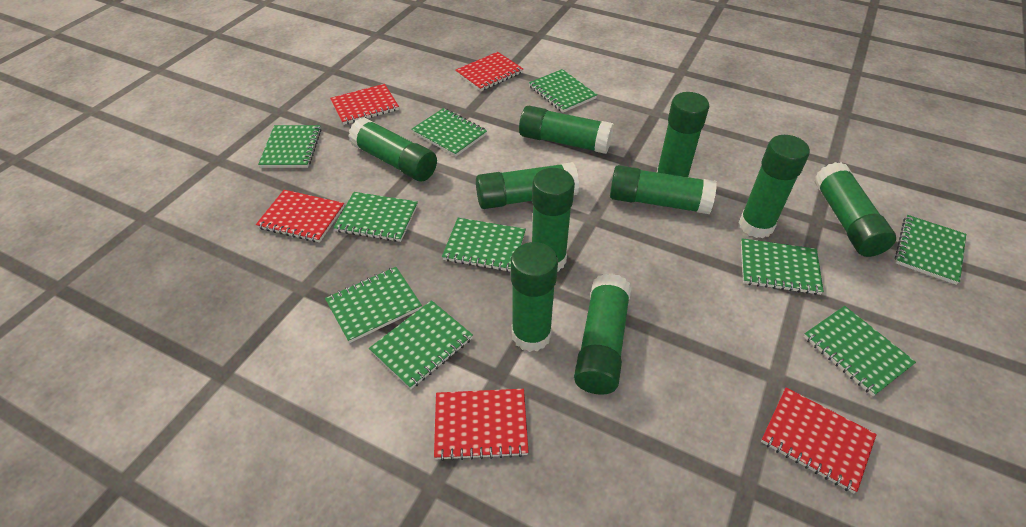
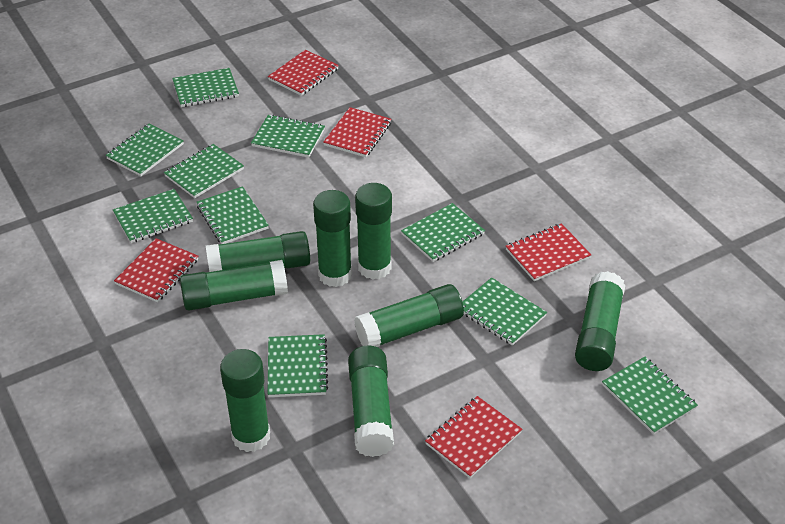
green glue stick: 10 -> 8

